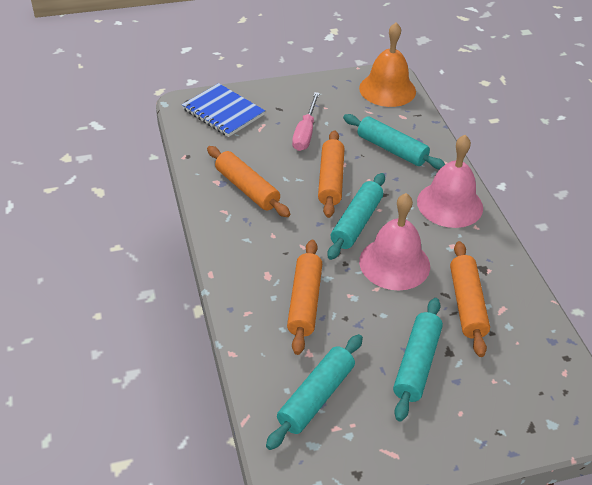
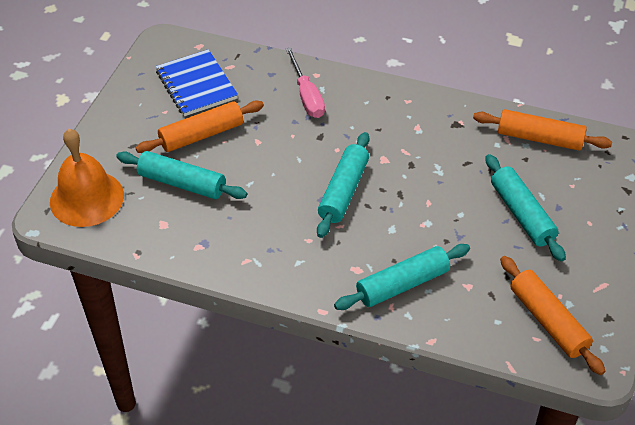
orange rolling pin: 4 -> 3
pink bell: 2 -> 0

